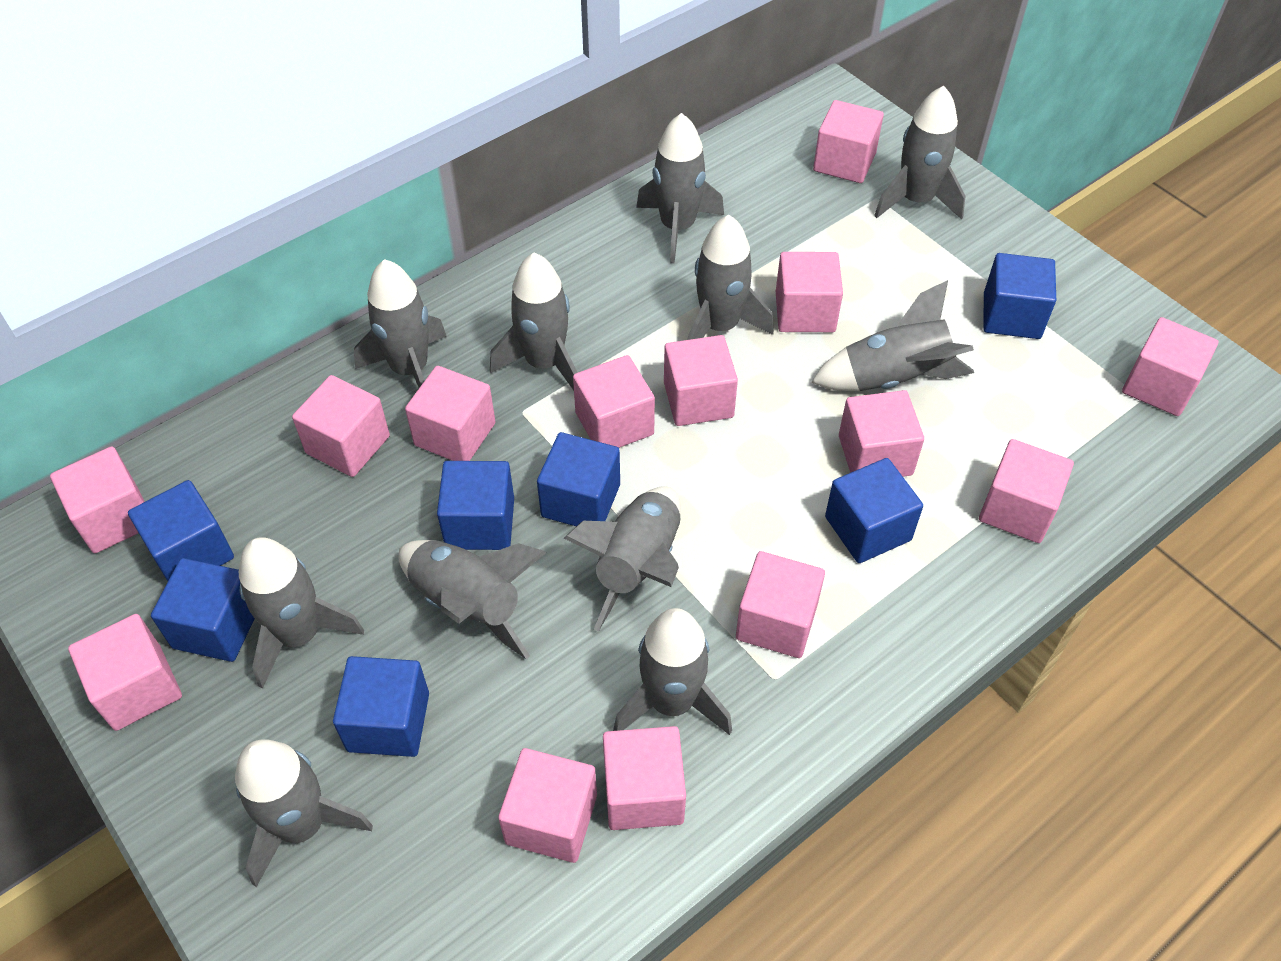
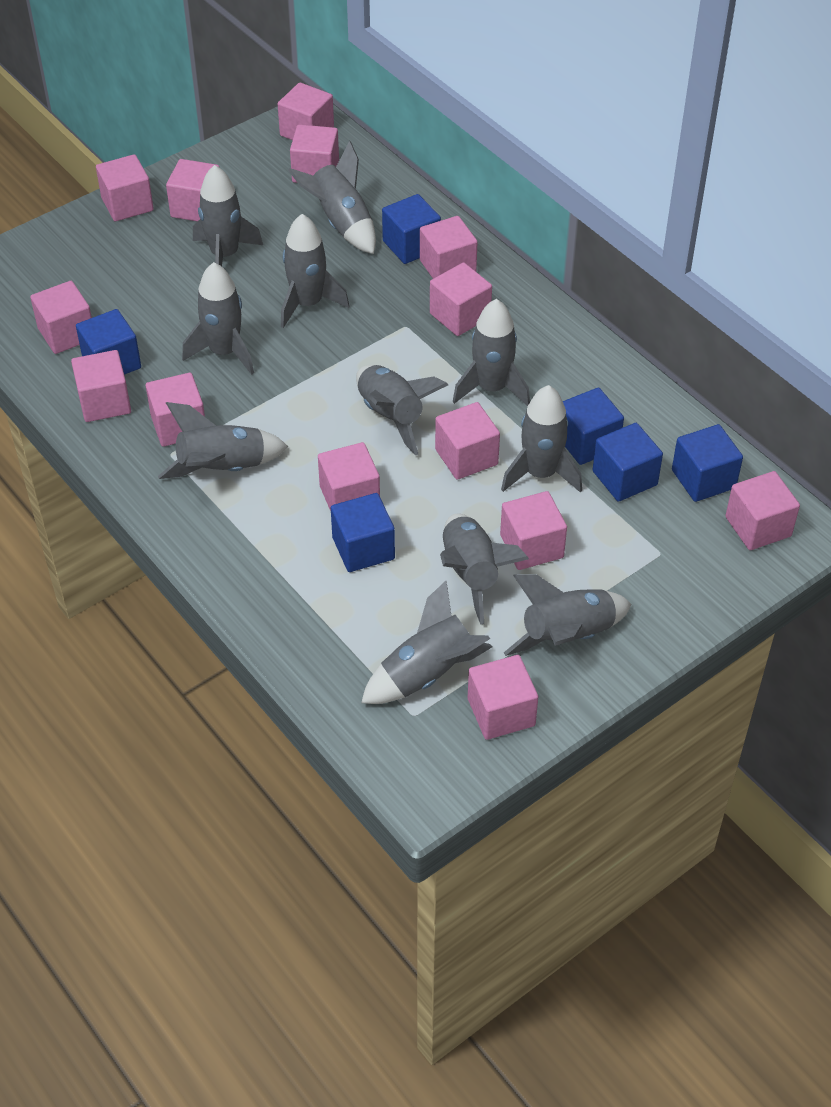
blue cube: 7 -> 6

